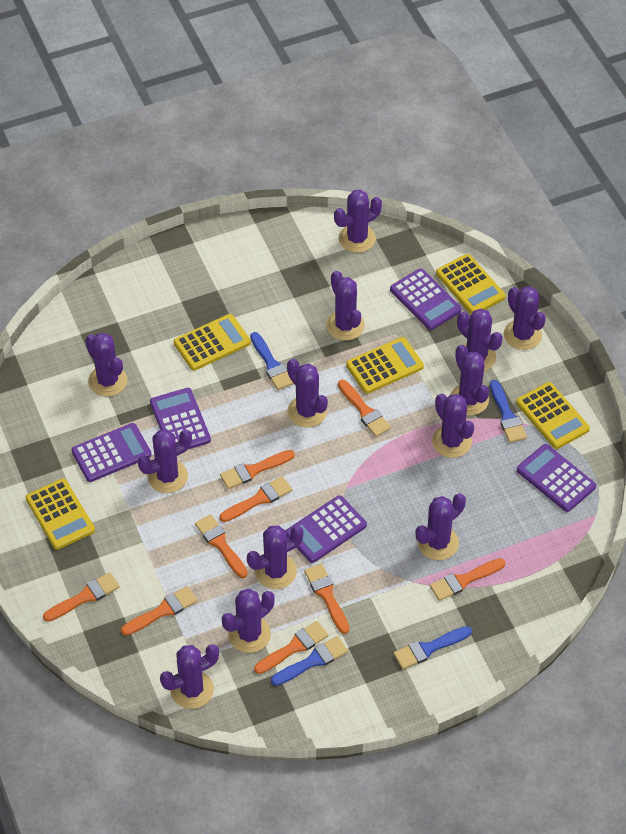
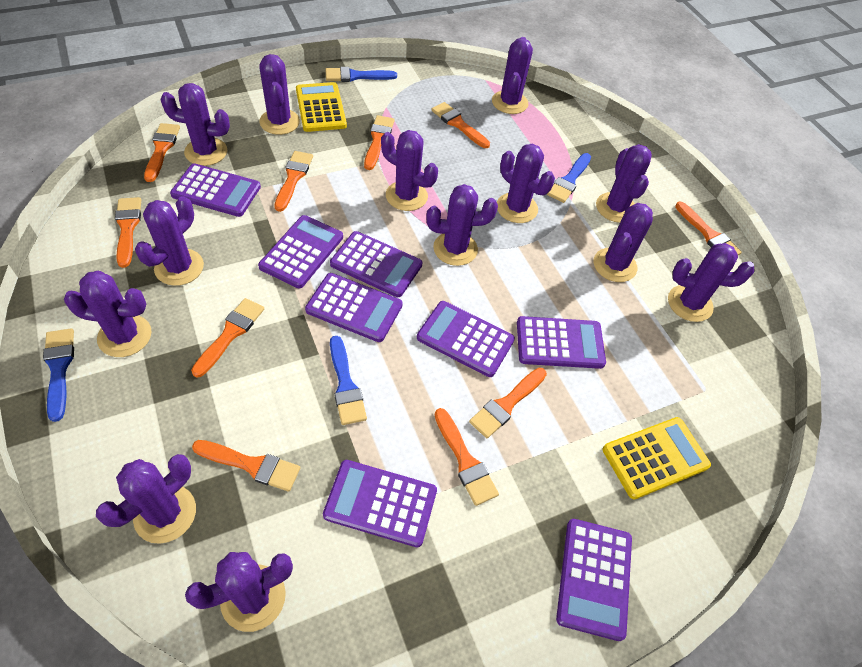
orange brush: 9 -> 10
purple calculator: 5 -> 8
yellow calculator: 5 -> 2

